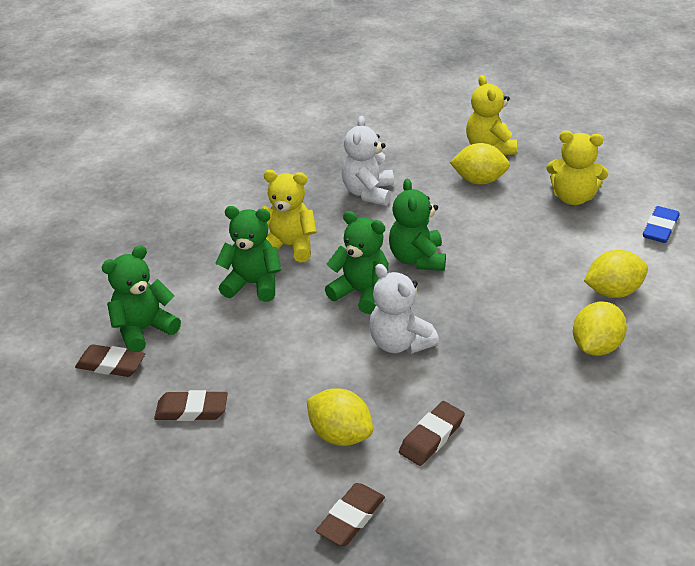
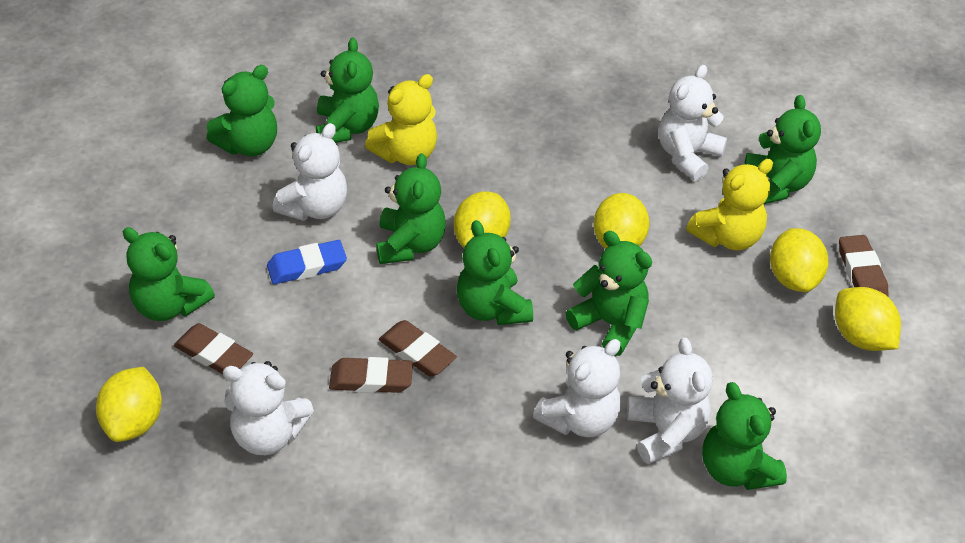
green teddy bear: 4 -> 8
white teddy bear: 2 -> 5
yellow lemon: 4 -> 5
yellow teddy bear: 3 -> 2

